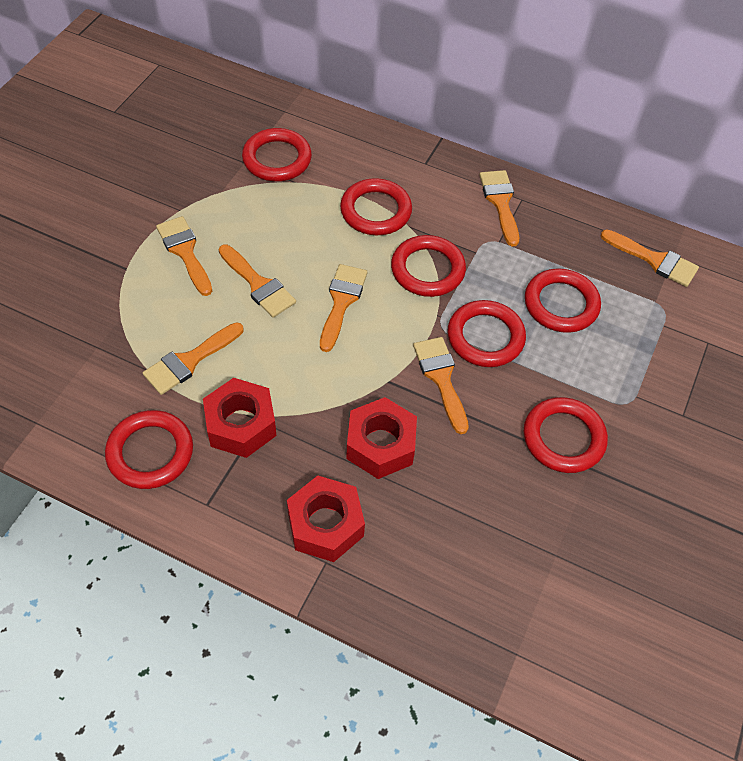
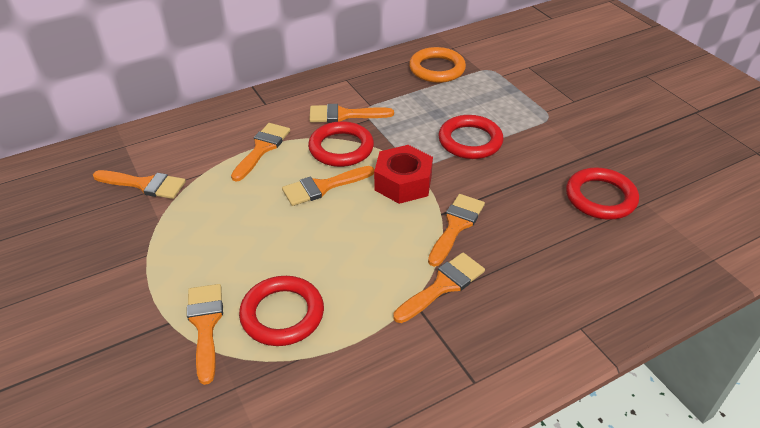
orange ring: 0 -> 1
red nut: 3 -> 1
red ring: 7 -> 4

